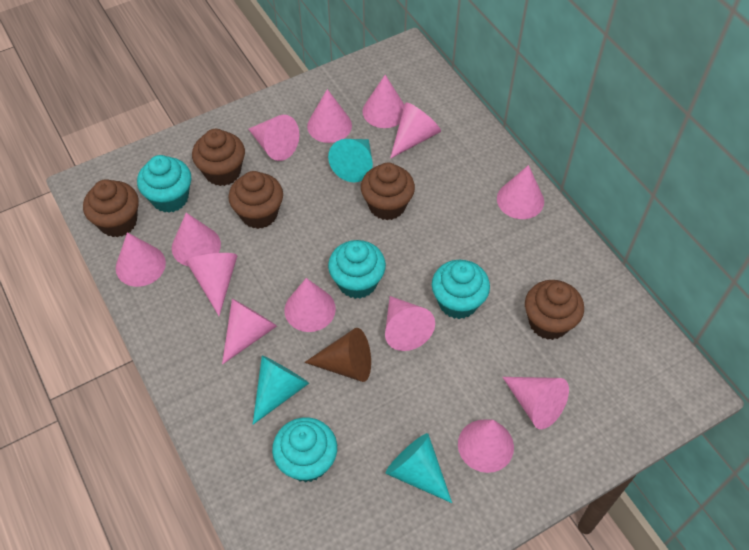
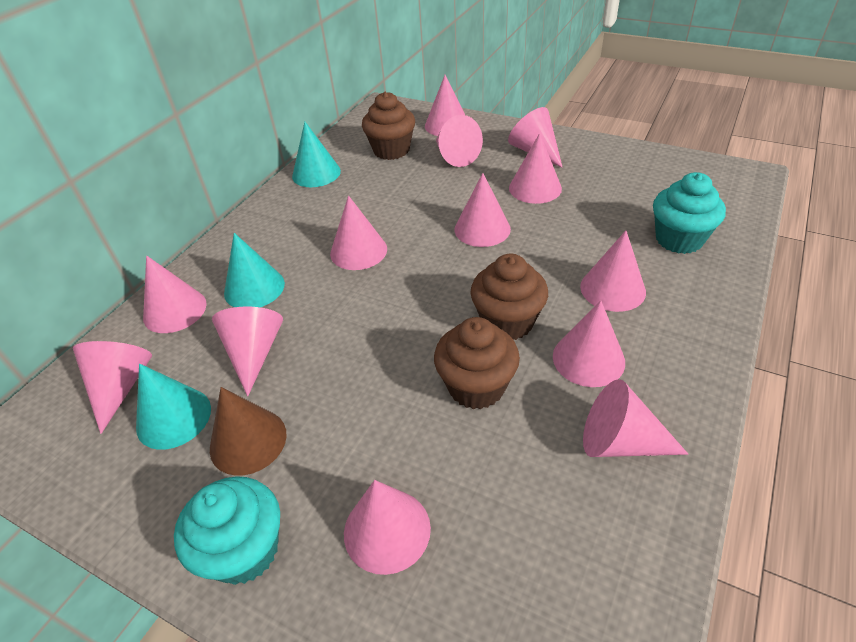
brown cupcake: 5 -> 3
turquoise cupcake: 4 -> 2

